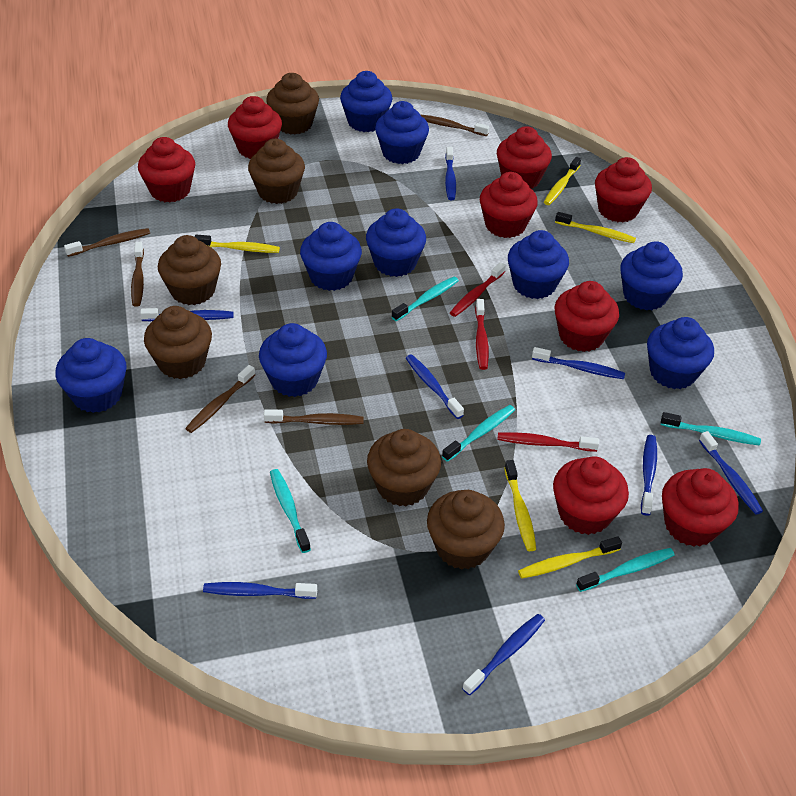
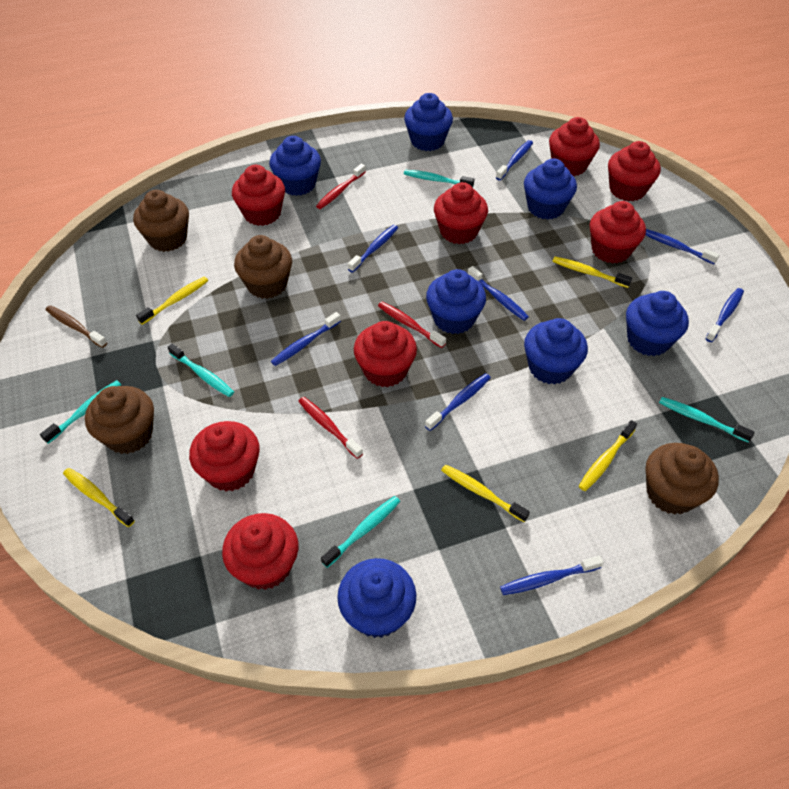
blue cupcake: 9 -> 7
brown cupcake: 6 -> 4
brown toothbrush: 5 -> 1

